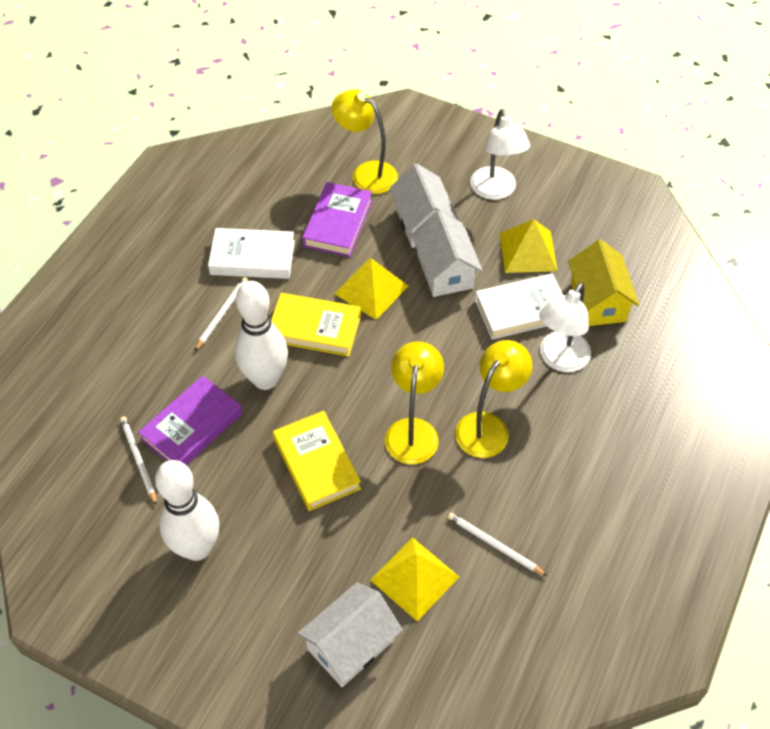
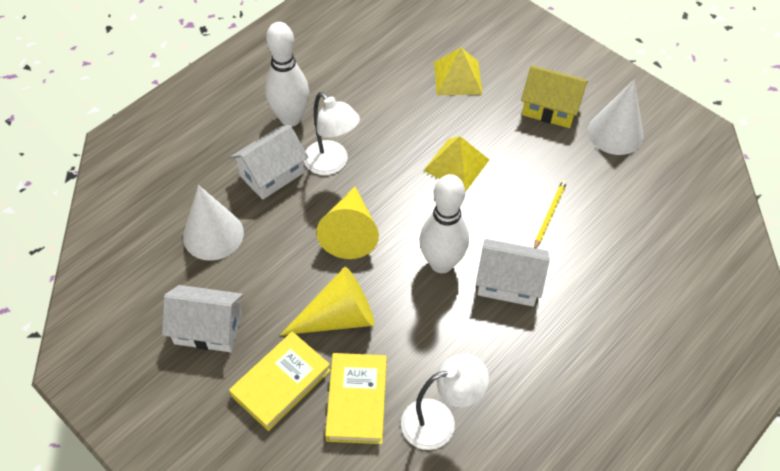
purple book: 2 -> 0
white book: 2 -> 0
white cone: 0 -> 2
white pencil: 3 -> 0
yellow cone: 0 -> 2
yellow lamp: 3 -> 0
yellow pencil: 0 -> 1
yellow pyramid: 3 -> 2

